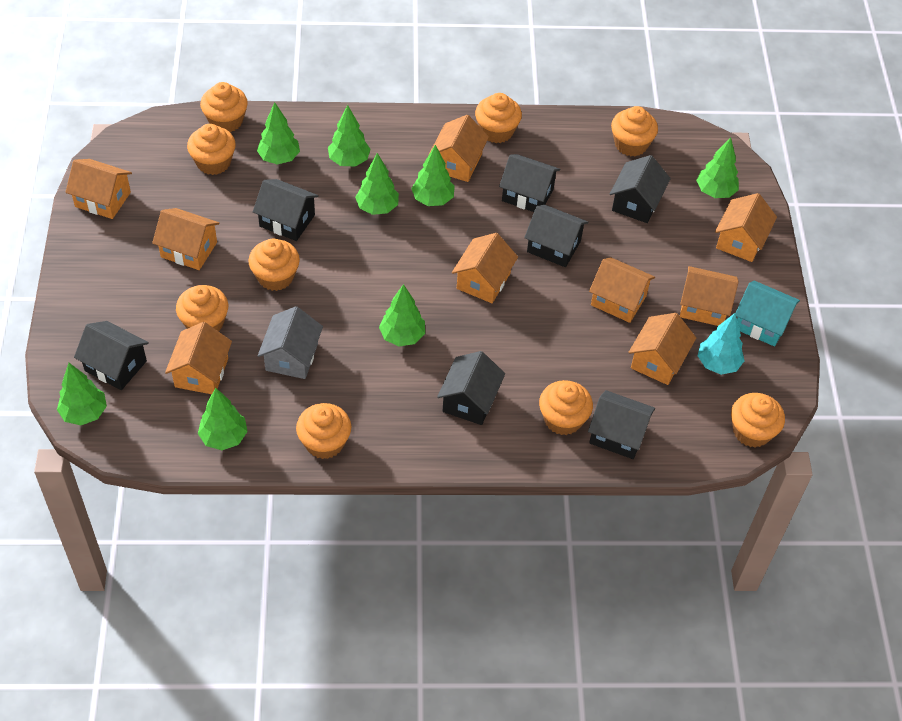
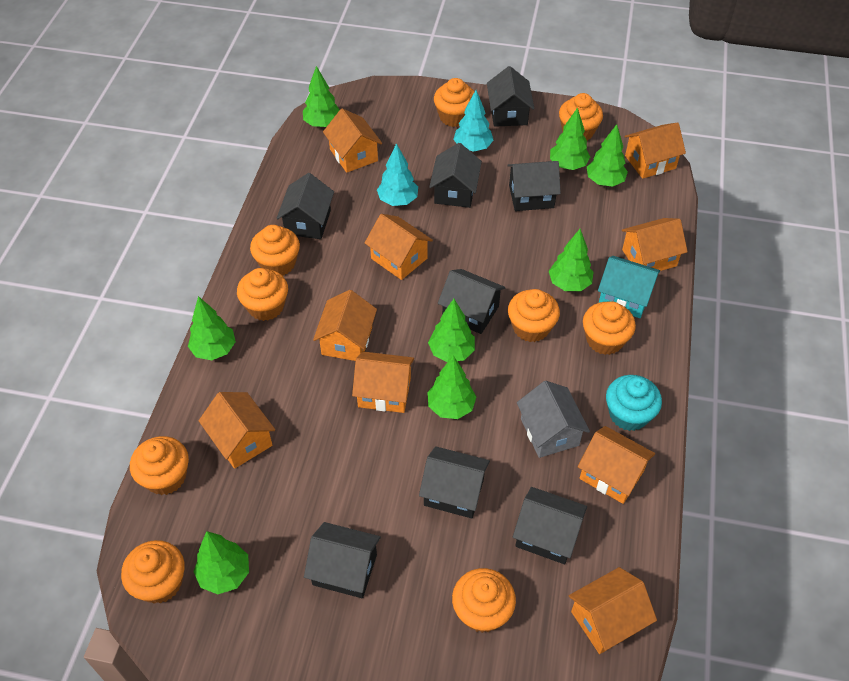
black house: 7 -> 8
turquoise cupcake: 0 -> 1
turquoise tree: 1 -> 2

